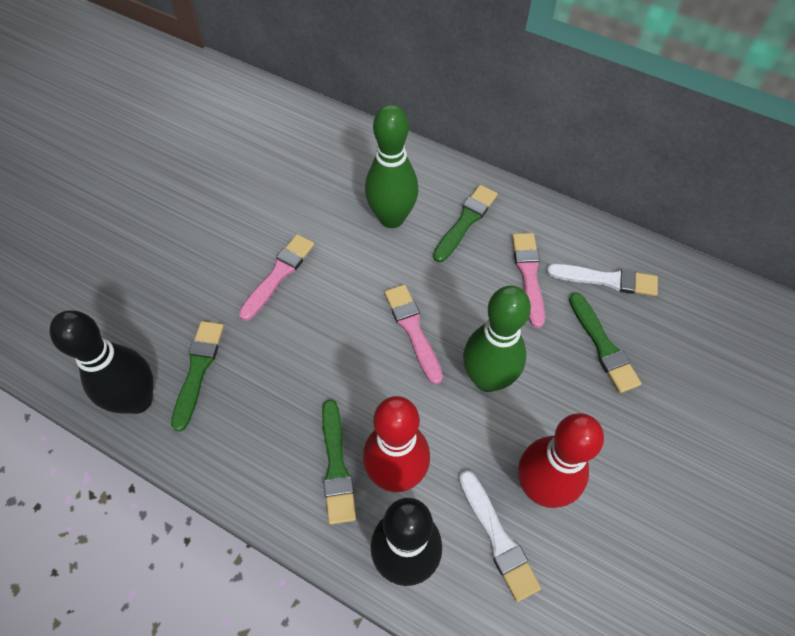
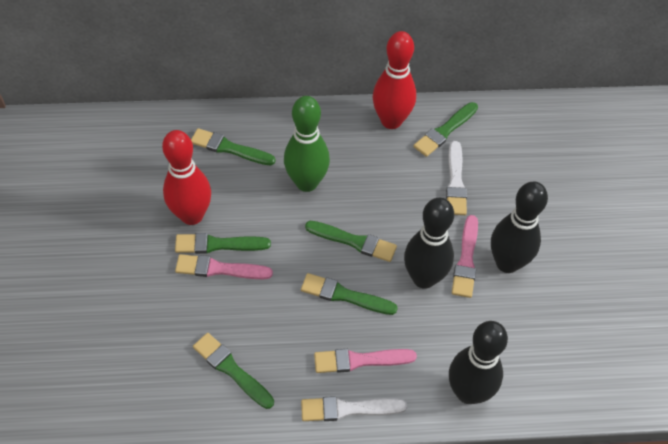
black bowling pin: 2 -> 3
green bowling pin: 2 -> 1
green brush: 4 -> 6

